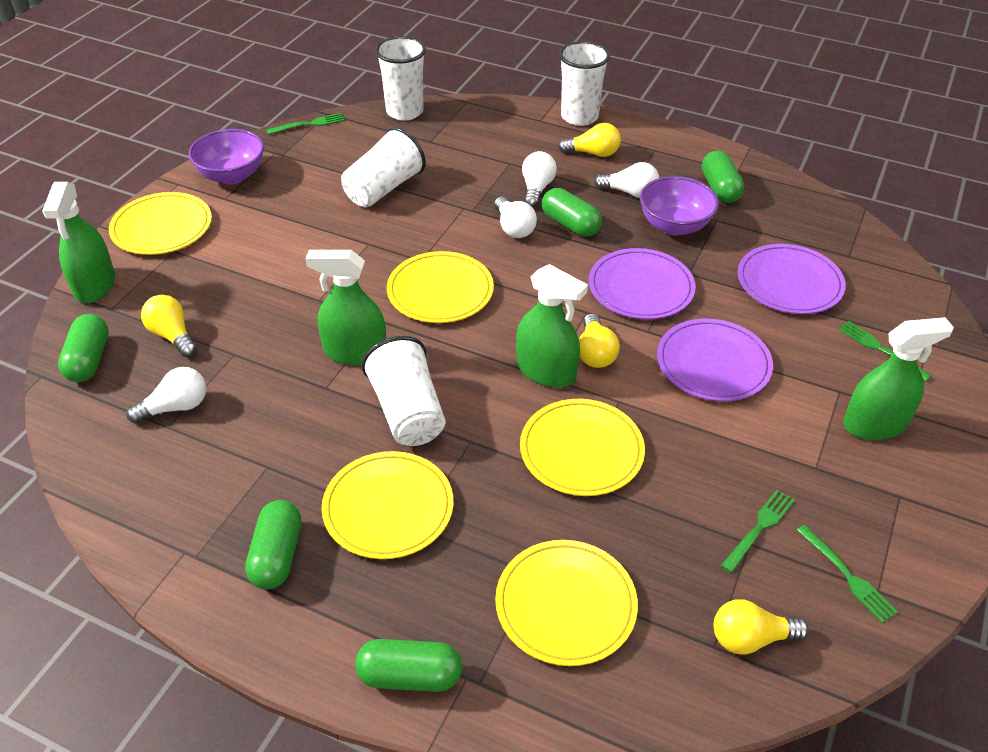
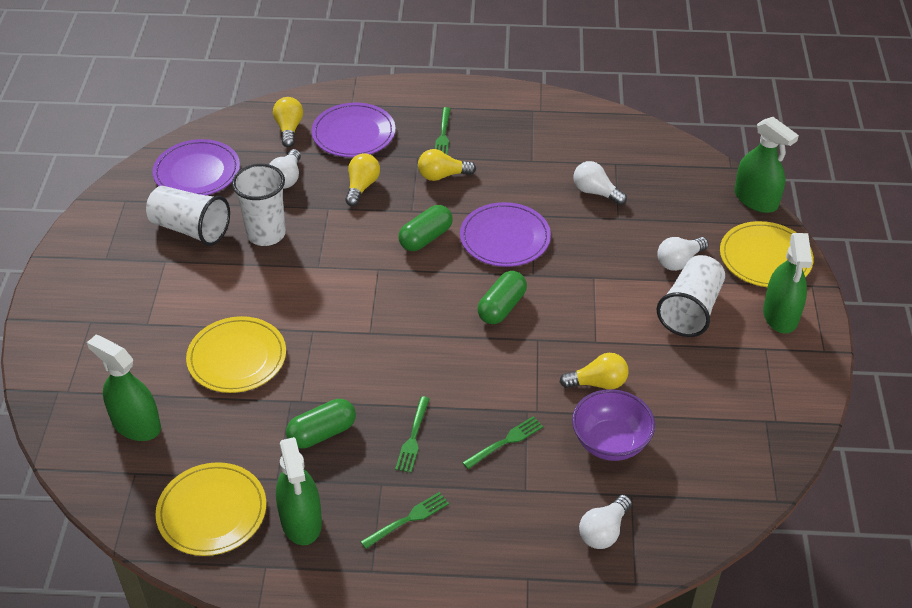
green capsule: 5 -> 3
purple bowl: 2 -> 1
white cup: 4 -> 3
yellow plate: 5 -> 3

